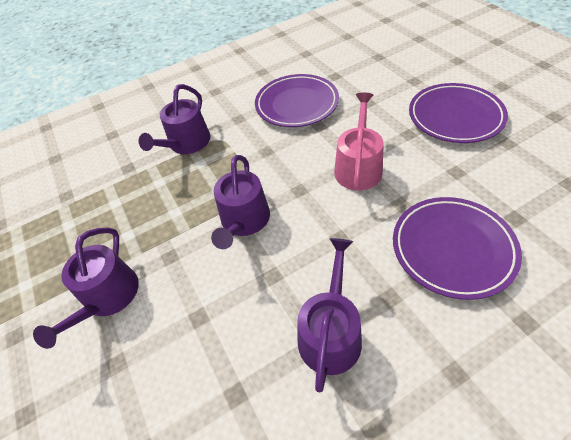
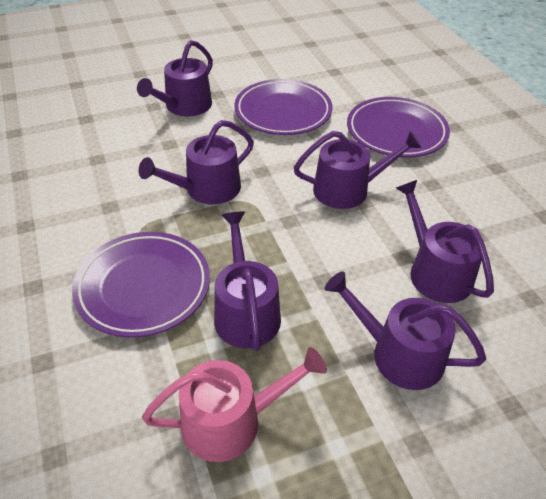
purple watering can: 4 -> 6

